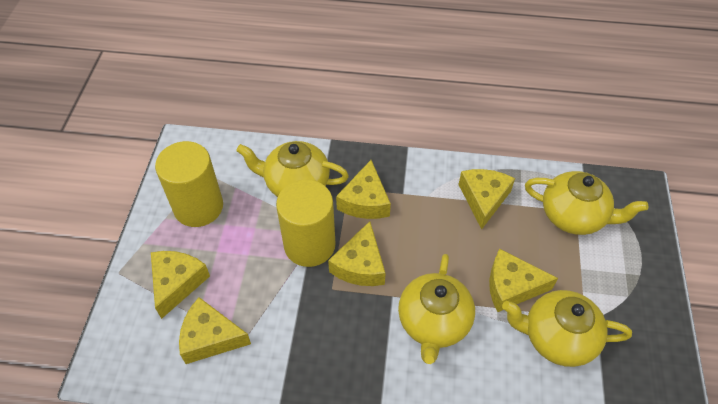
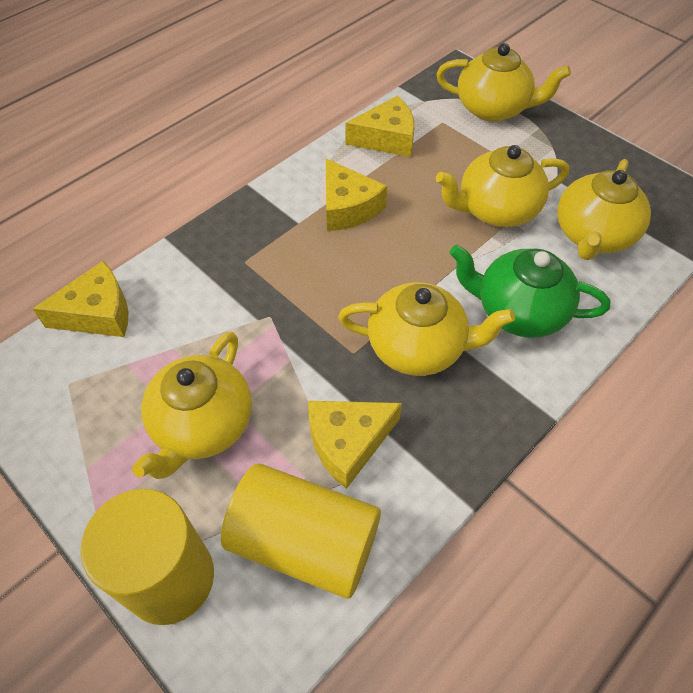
green teapot: 0 -> 1
yellow cheese: 6 -> 4
yellow teapot: 4 -> 5

